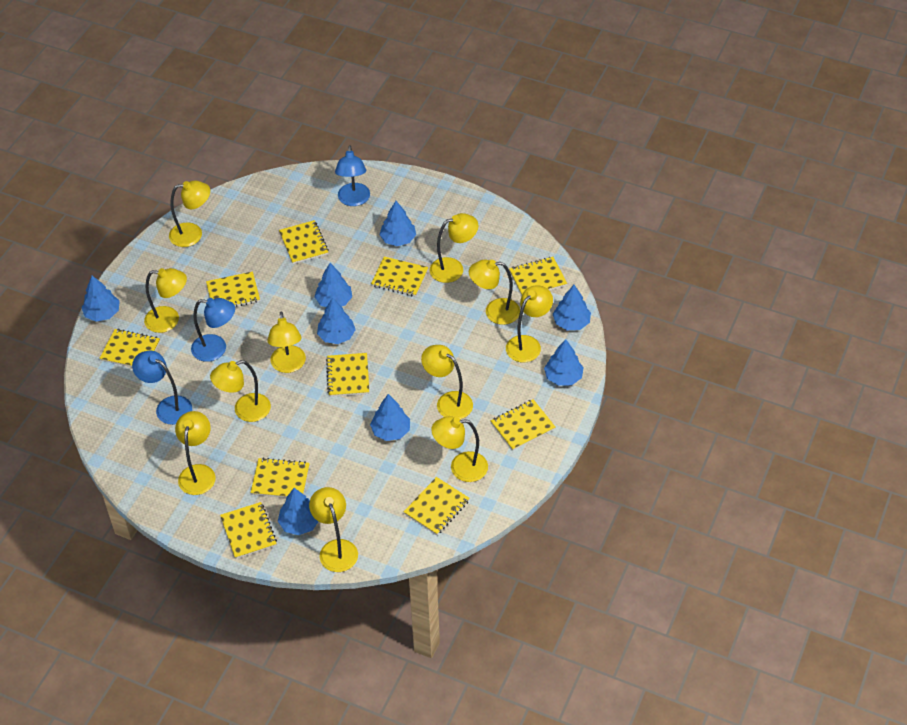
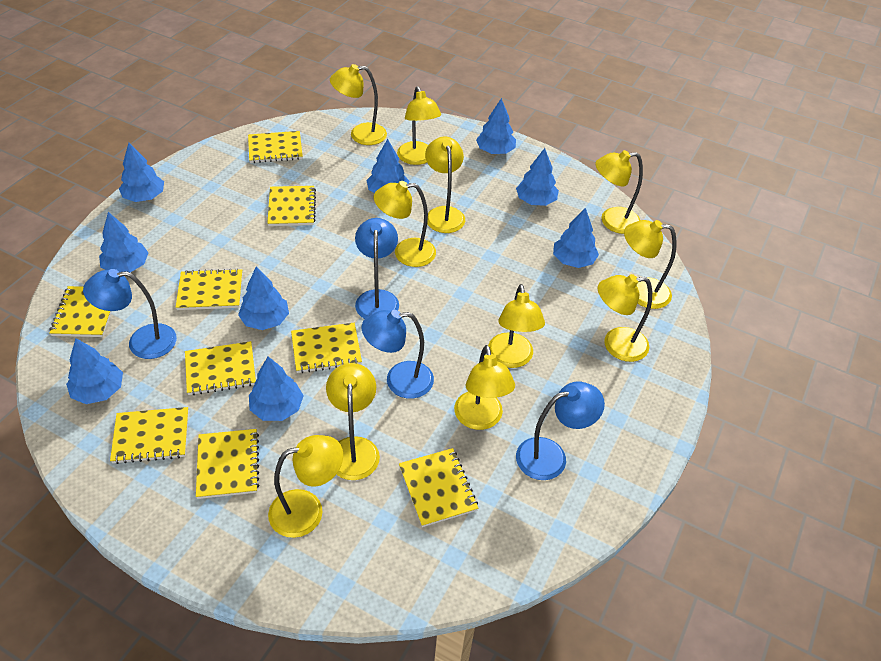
blue lamp: 3 -> 4
blue tree: 8 -> 9
yellow notebook: 10 -> 9

